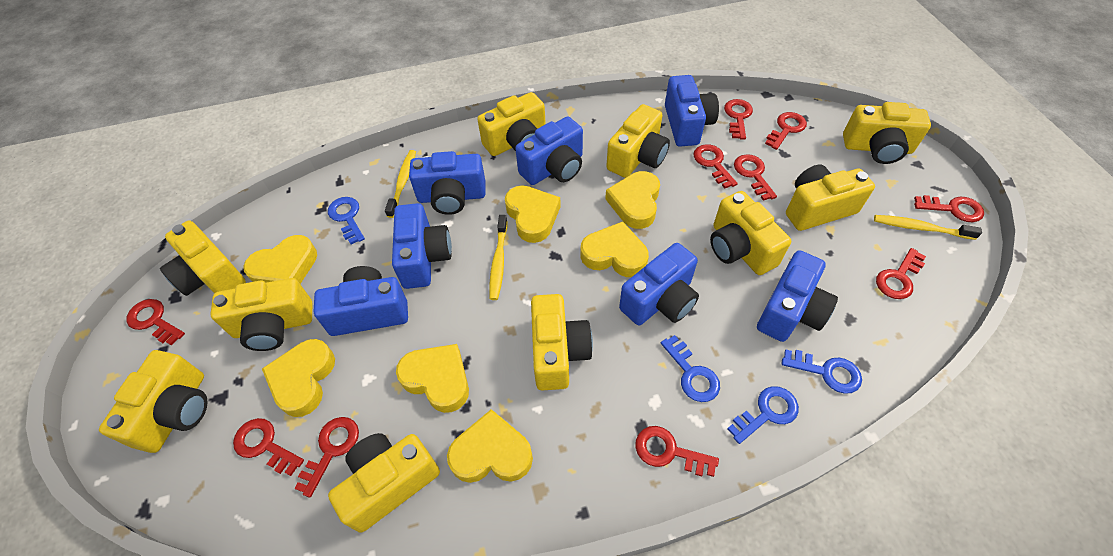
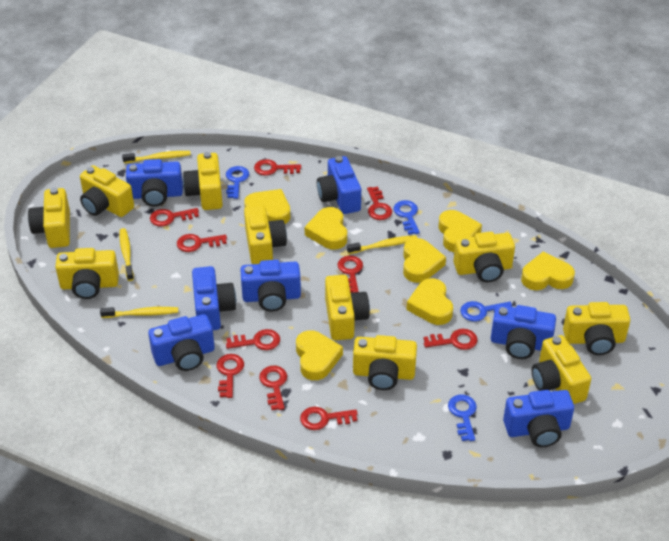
yellow toothbrush: 3 -> 4

